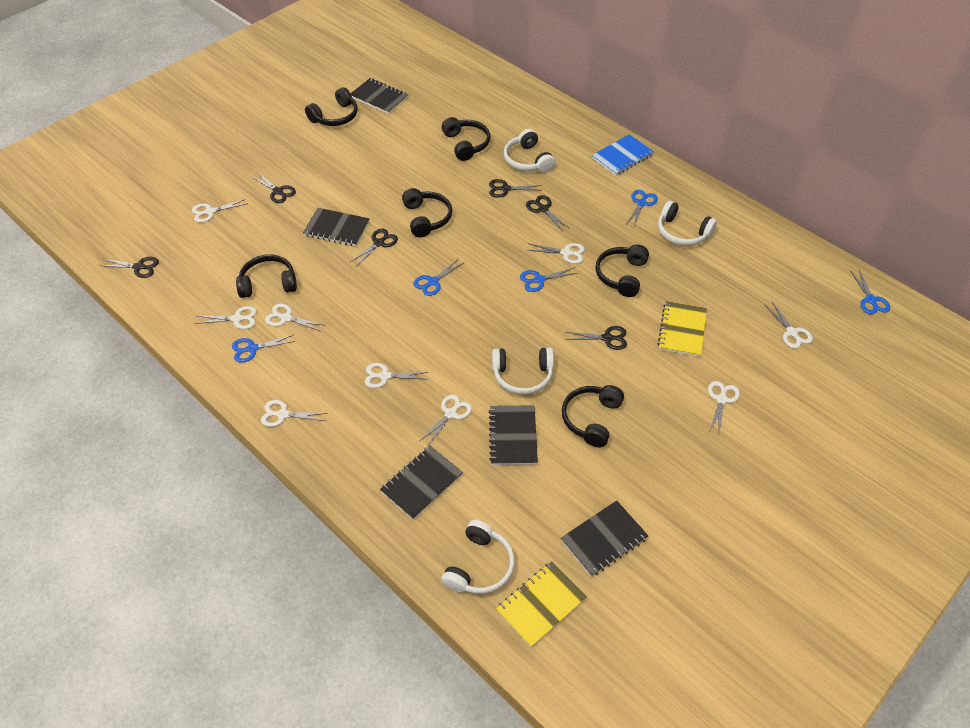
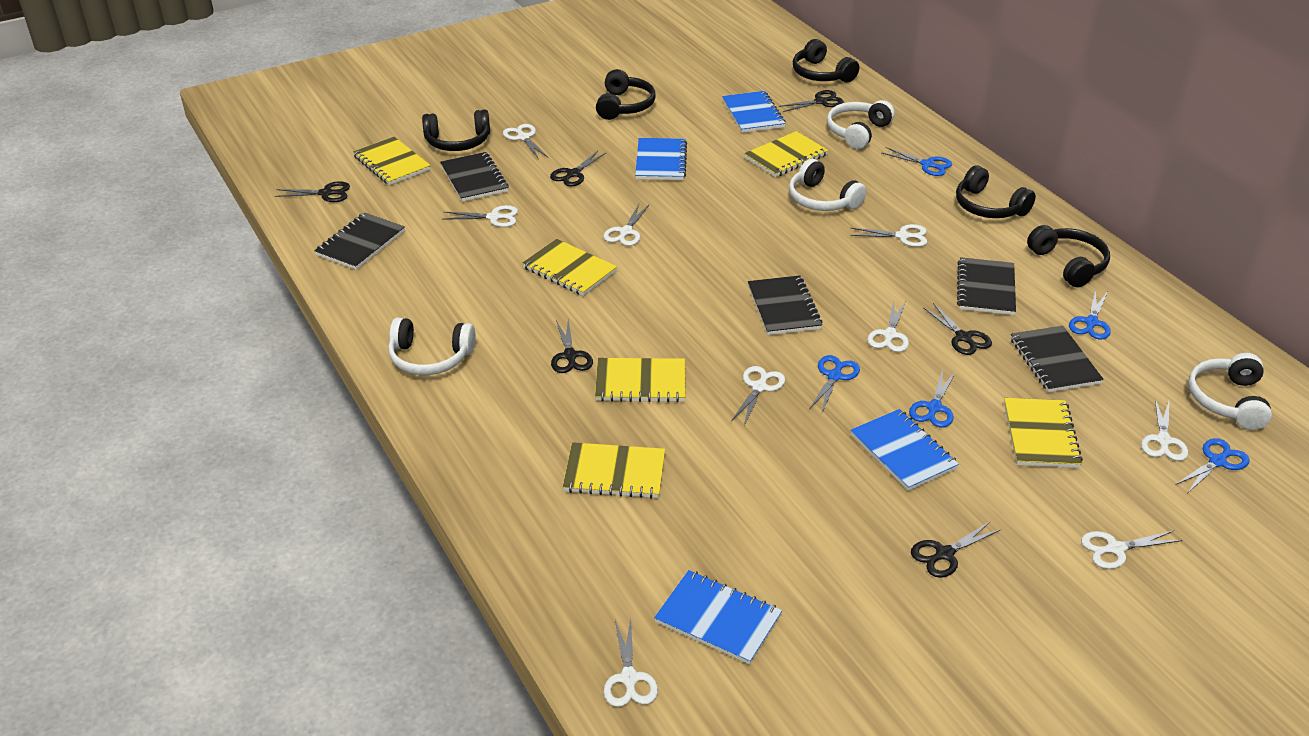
black headphones: 6 -> 5
blue notebook: 1 -> 4
yellow notebook: 2 -> 6

